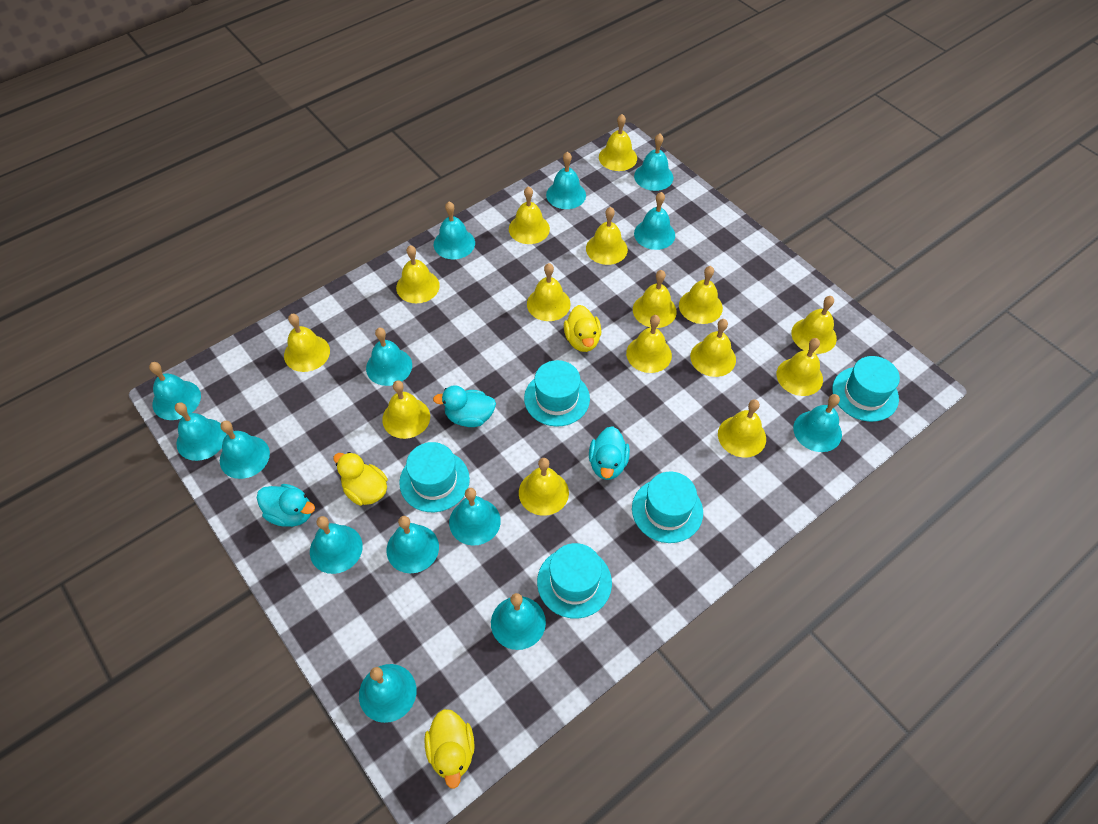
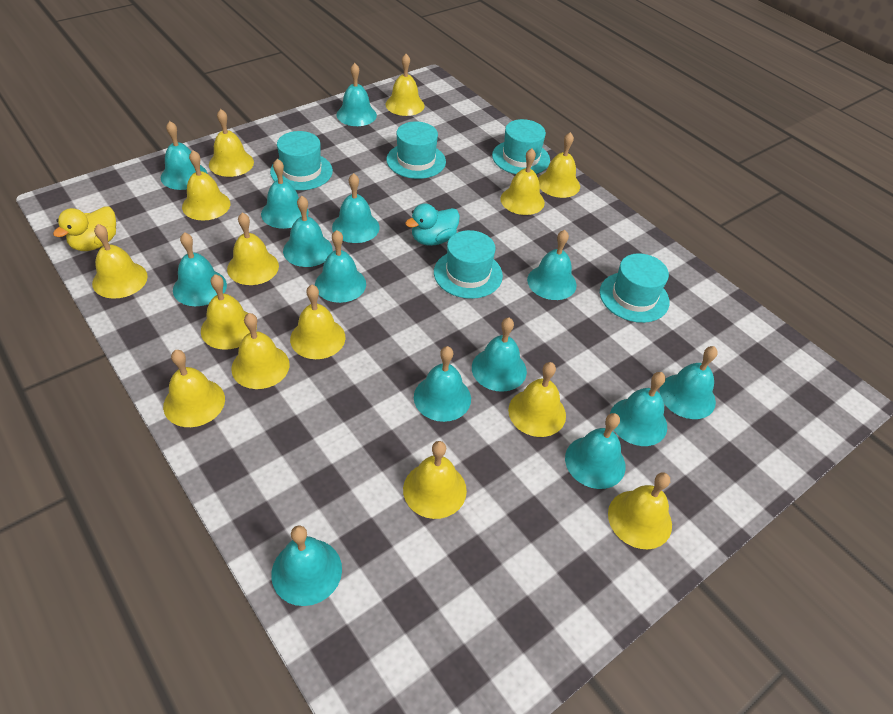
turquoise duck: 3 -> 1
yellow bell: 15 -> 14
yellow duck: 3 -> 1

